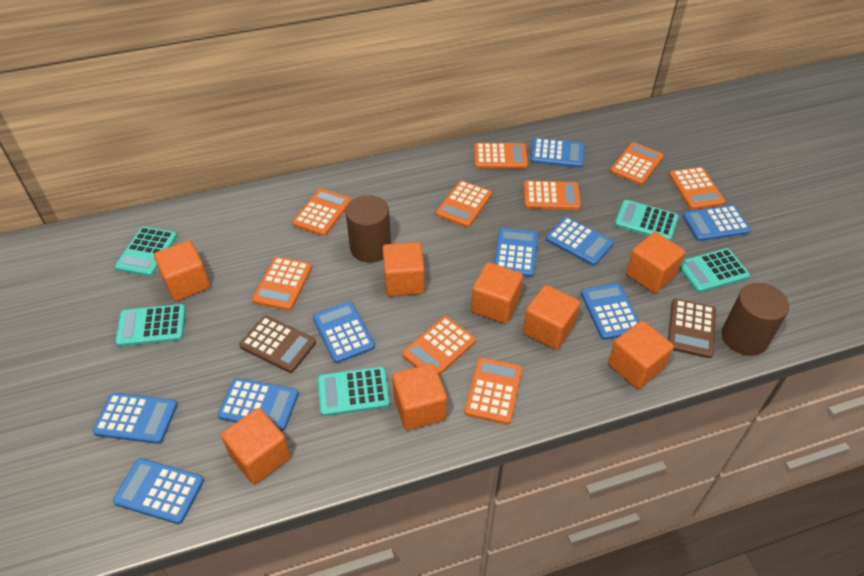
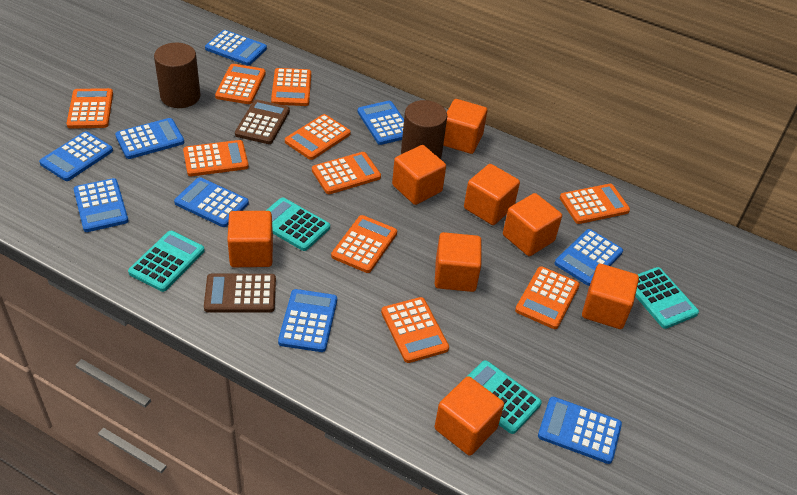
orange calculator: 9 -> 10
turquoise calculator: 5 -> 4

